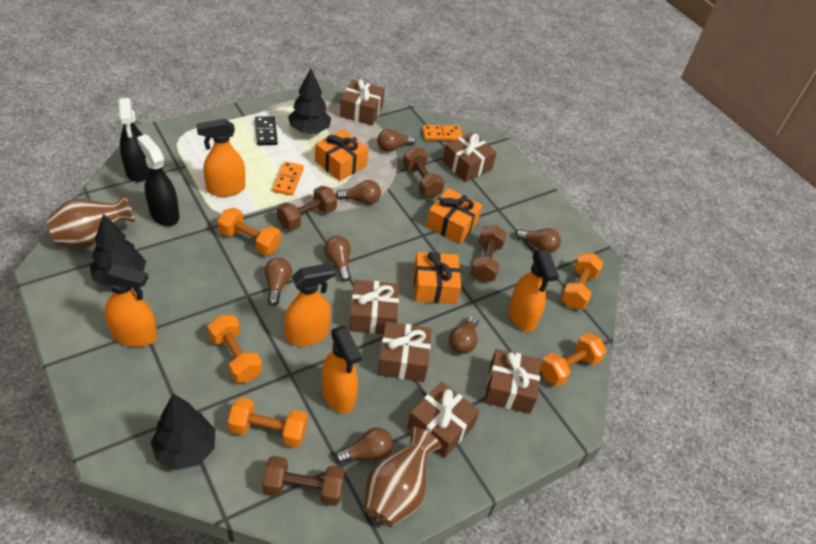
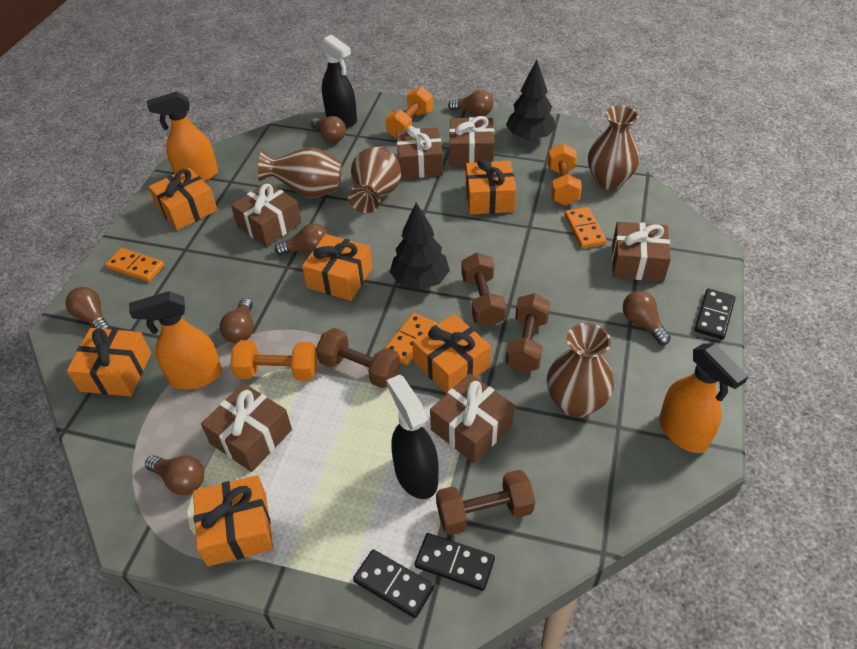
black domino: 1 -> 3
black tree: 3 -> 2
brown vase: 2 -> 4
orange domino: 2 -> 3
orange dumbbell: 5 -> 3
orange gift: 3 -> 6
orange spray bottle: 5 -> 3

